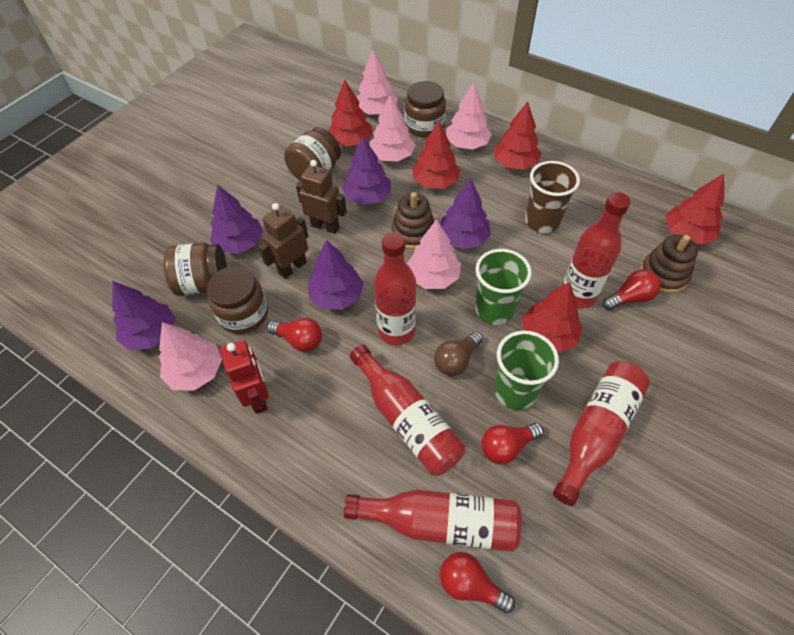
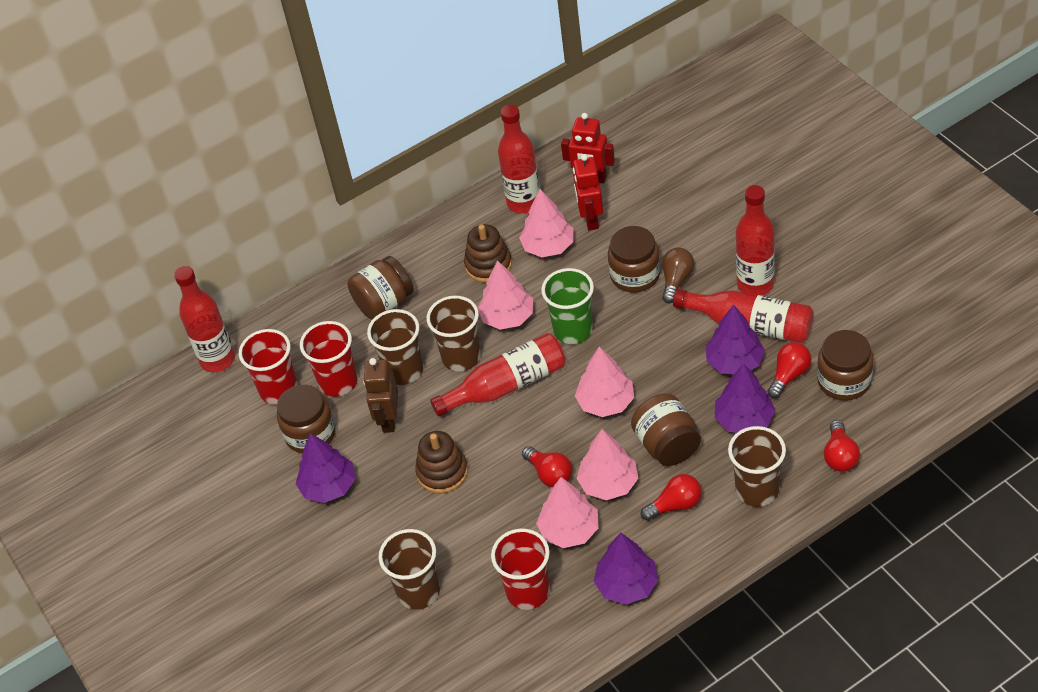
brown cup: 1 -> 4
brown jar: 4 -> 5
brown robot: 2 -> 1
green cup: 2 -> 1
purple tree: 5 -> 4
red cup: 0 -> 3
red robot: 1 -> 2
red tree: 5 -> 0

